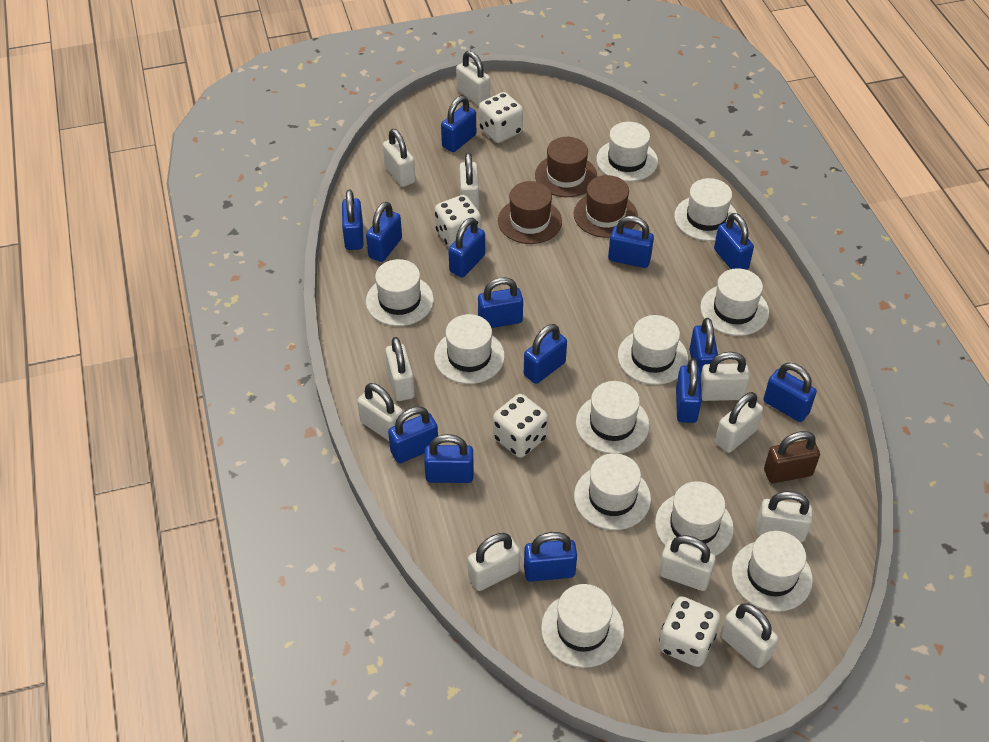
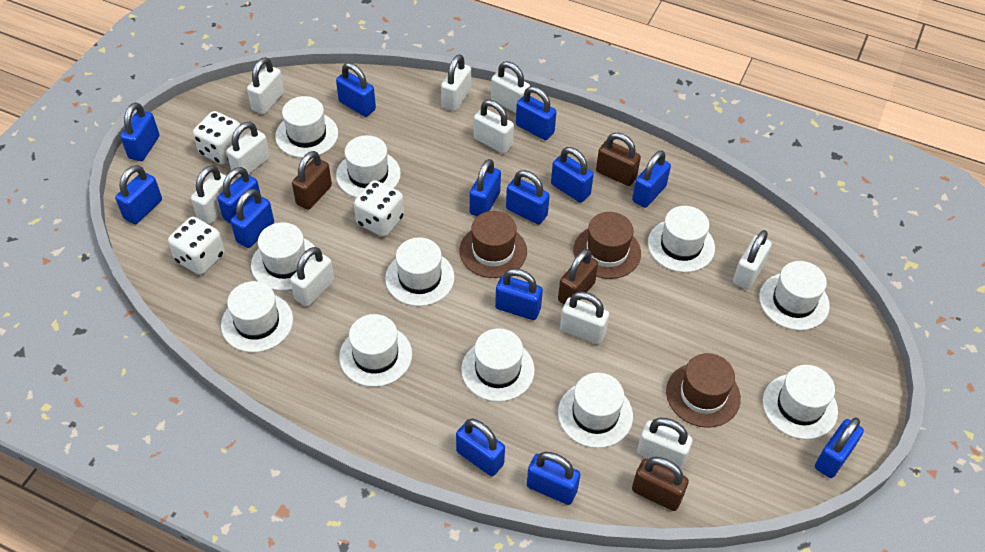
brown padlock: 1 -> 4
white dice: 4 -> 3
white padlock: 11 -> 10

